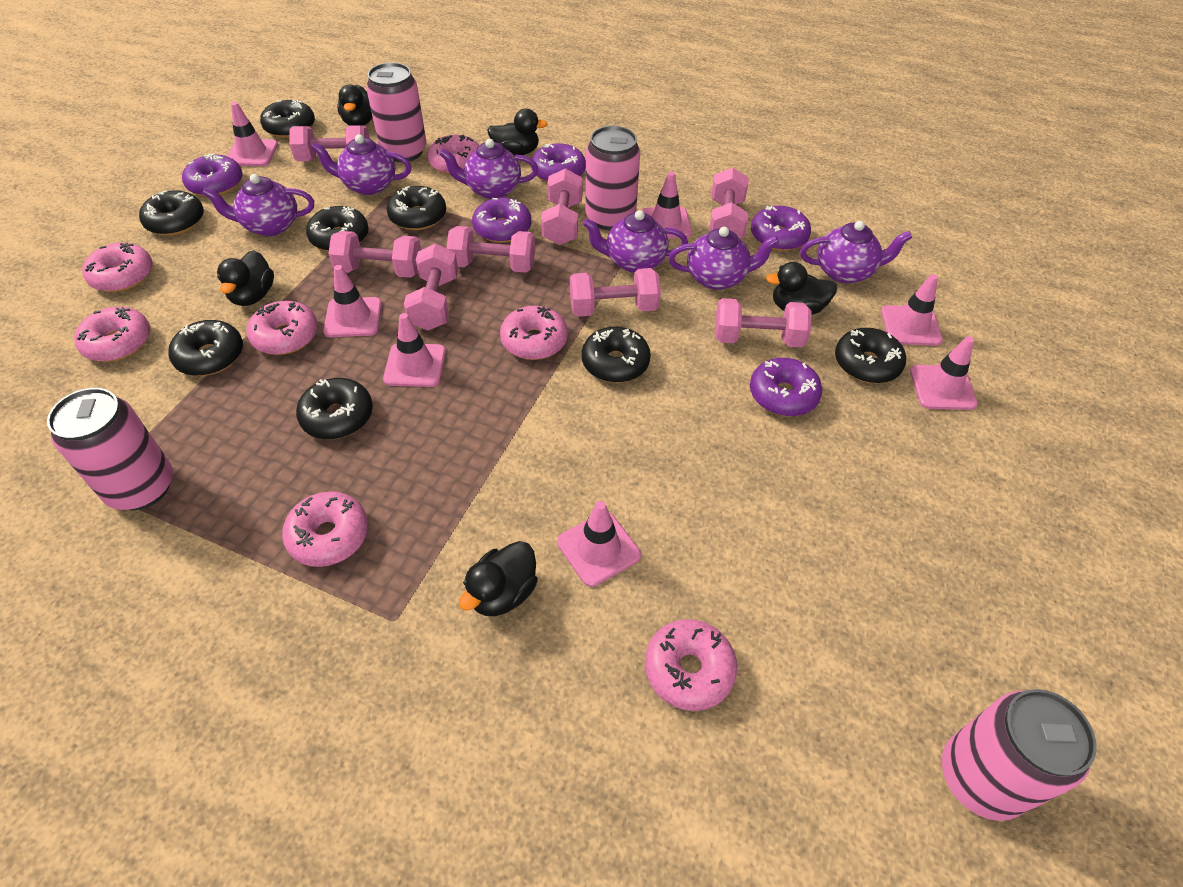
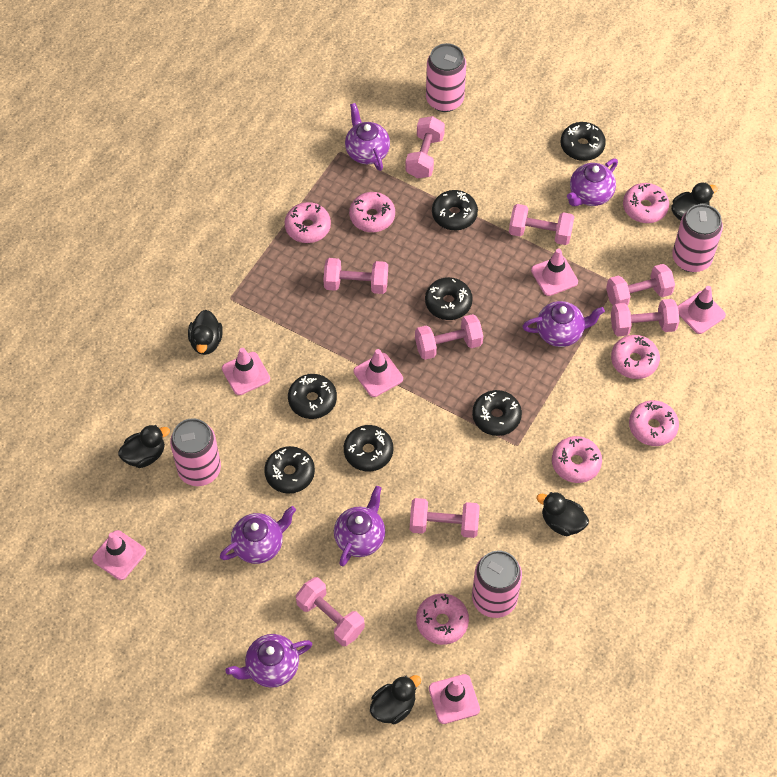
black donut: 8 -> 7
pink traffic cone: 7 -> 6
purple donut: 5 -> 0

